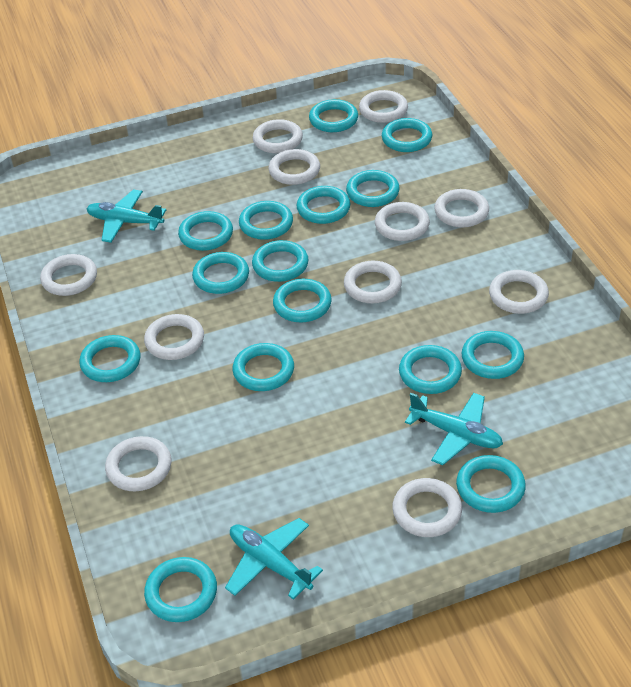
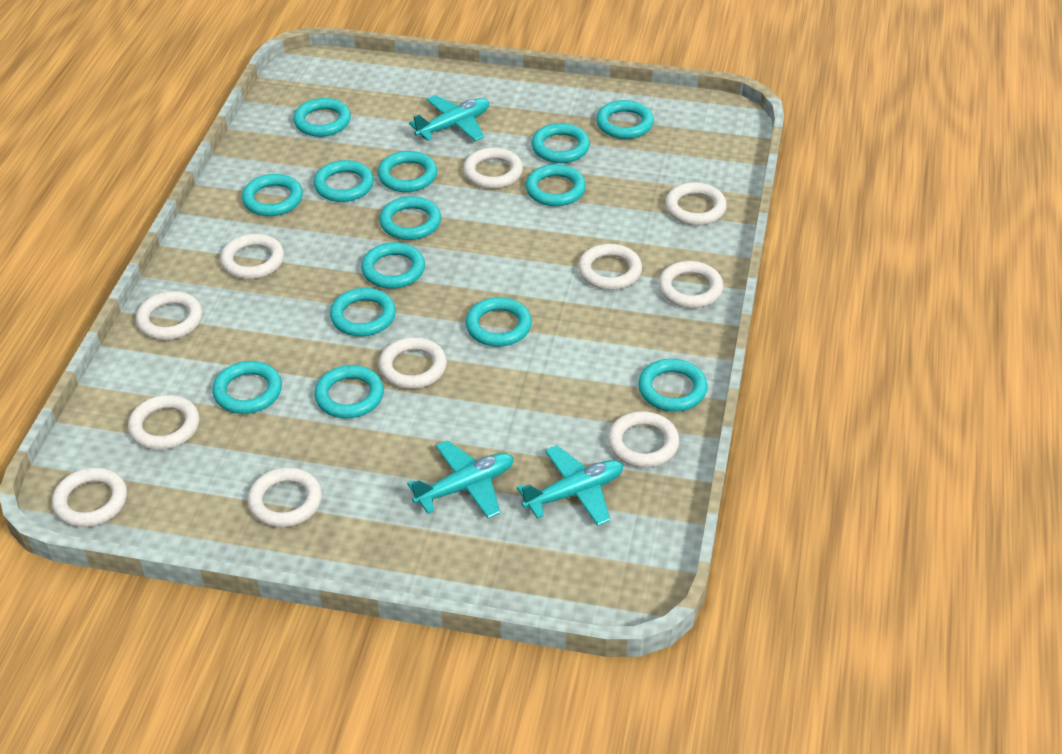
turquoise ring: 15 -> 14

